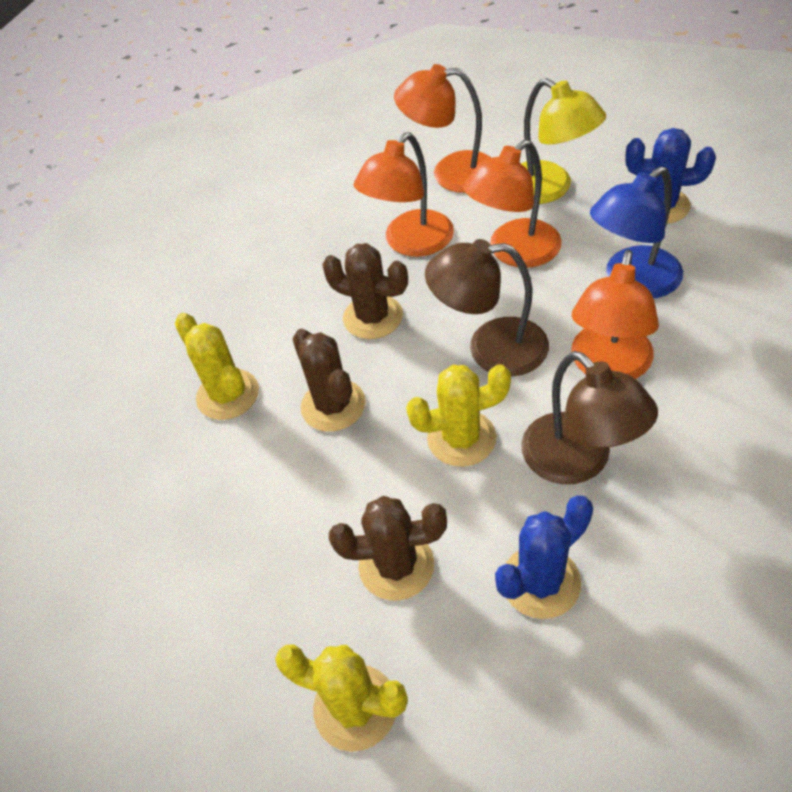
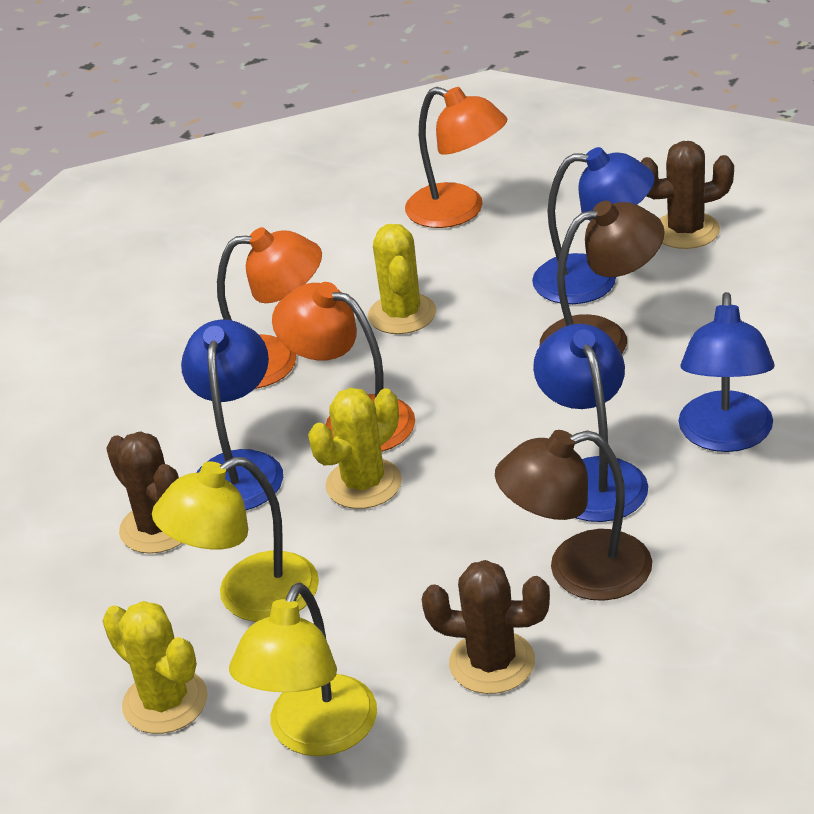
blue cactus: 2 -> 0
blue lamp: 1 -> 4
orange lamp: 4 -> 3
yellow lamp: 1 -> 2

